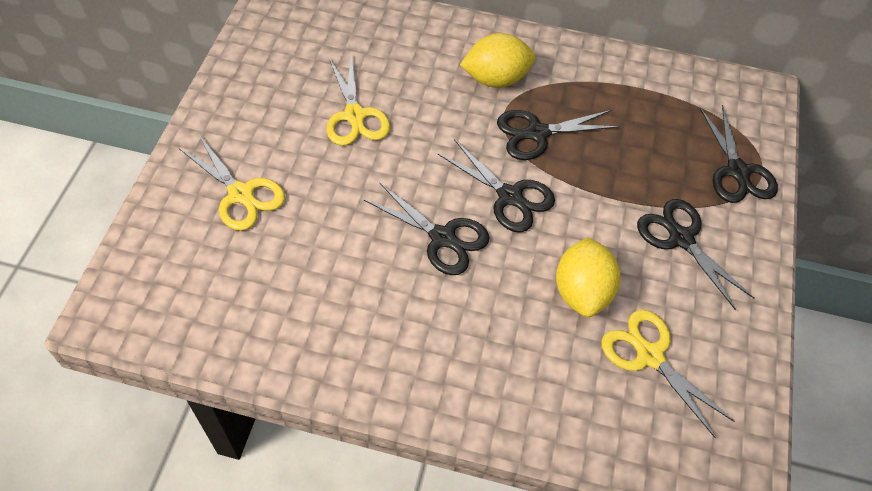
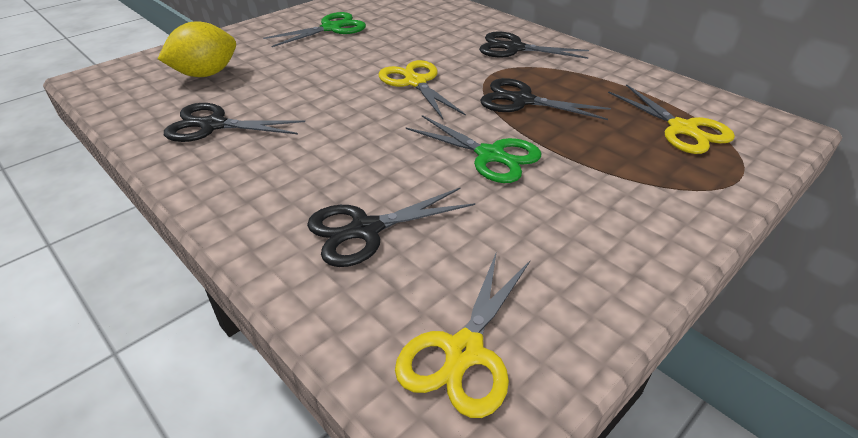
black scissors: 5 -> 4
green scissors: 0 -> 2
yellow lemon: 2 -> 1

